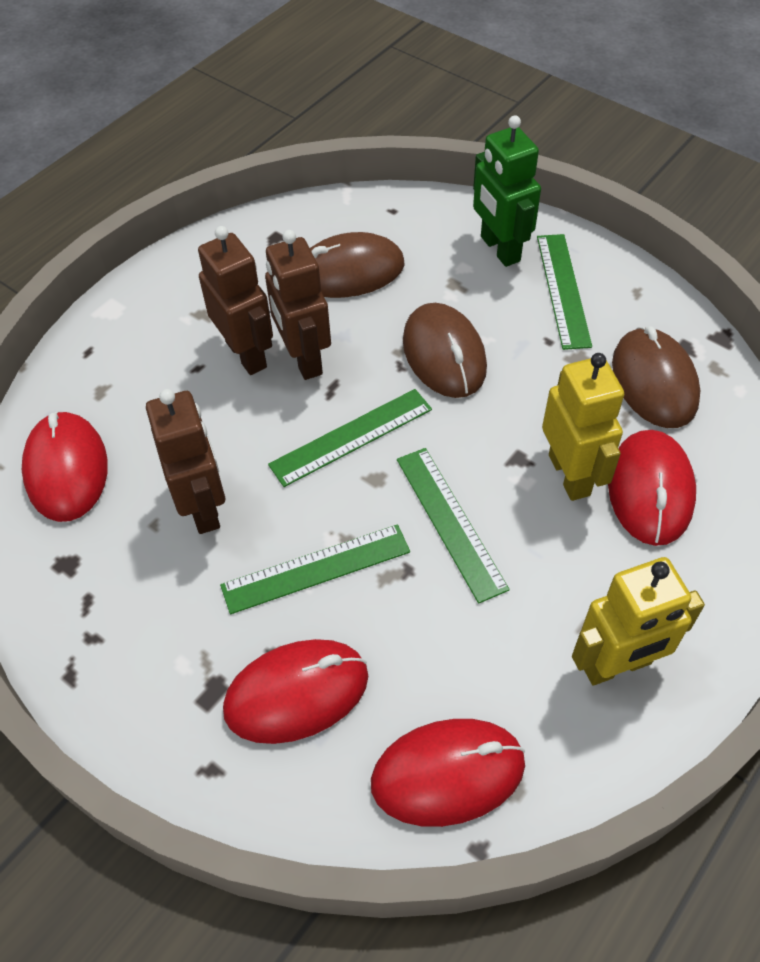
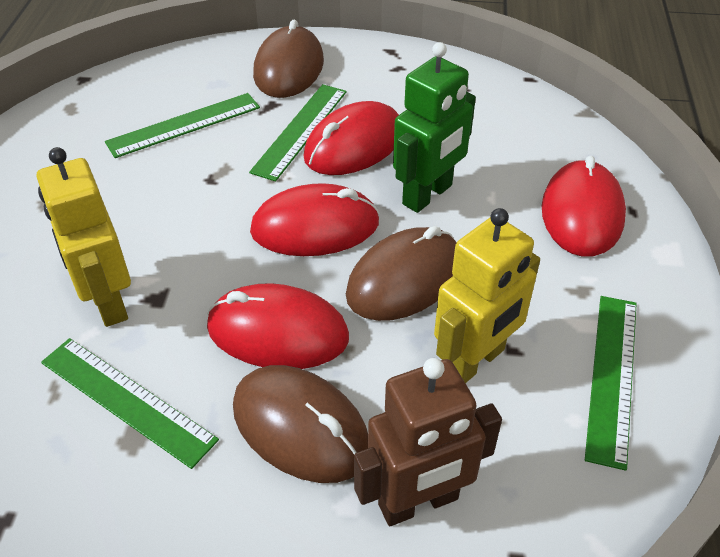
brown robot: 3 -> 1

